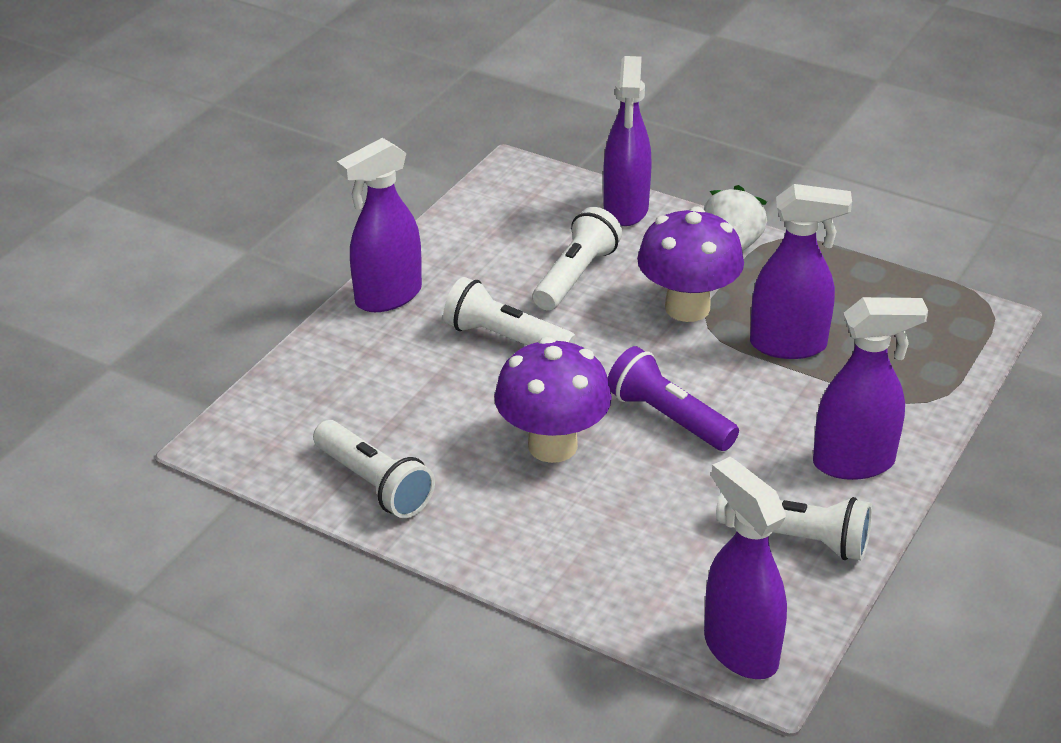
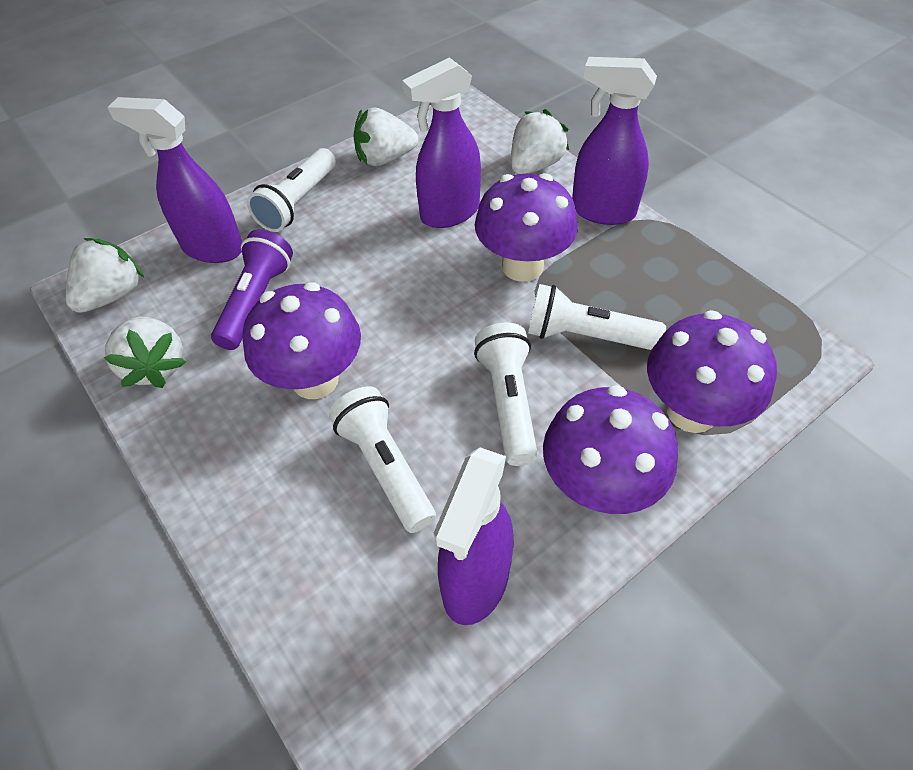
purple mushroom: 2 -> 4
purple spray bottle: 5 -> 4
white strawberry: 1 -> 4

